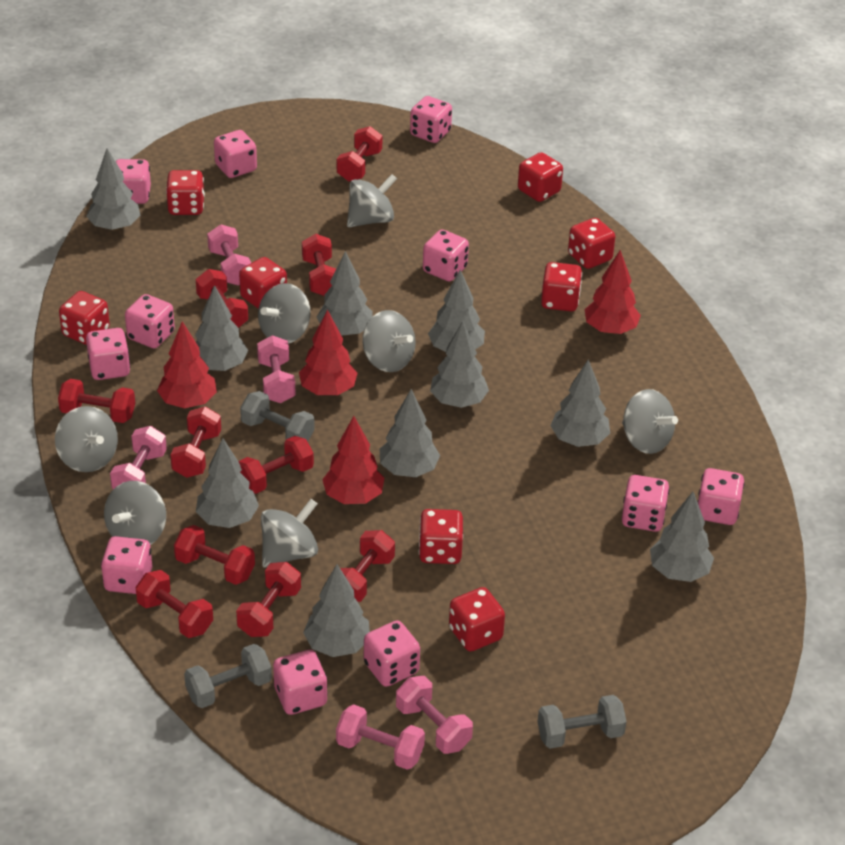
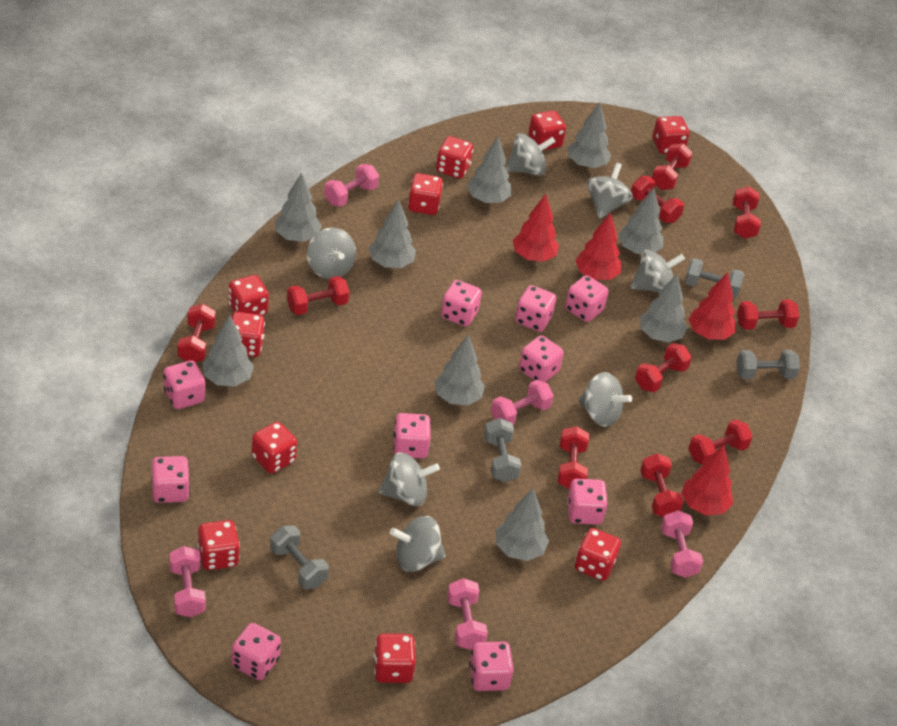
grey dumbbell: 3 -> 4
grey tree: 10 -> 9
pink dice: 11 -> 10
red dice: 8 -> 10

